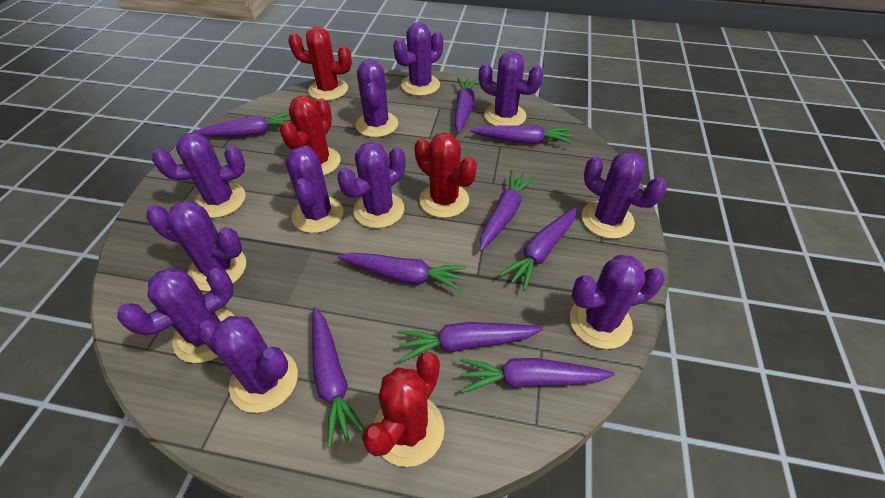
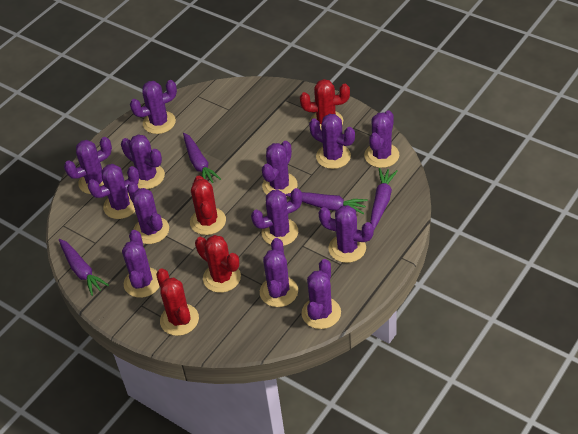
purple cactus: 11 -> 13
purple carrot: 9 -> 4

